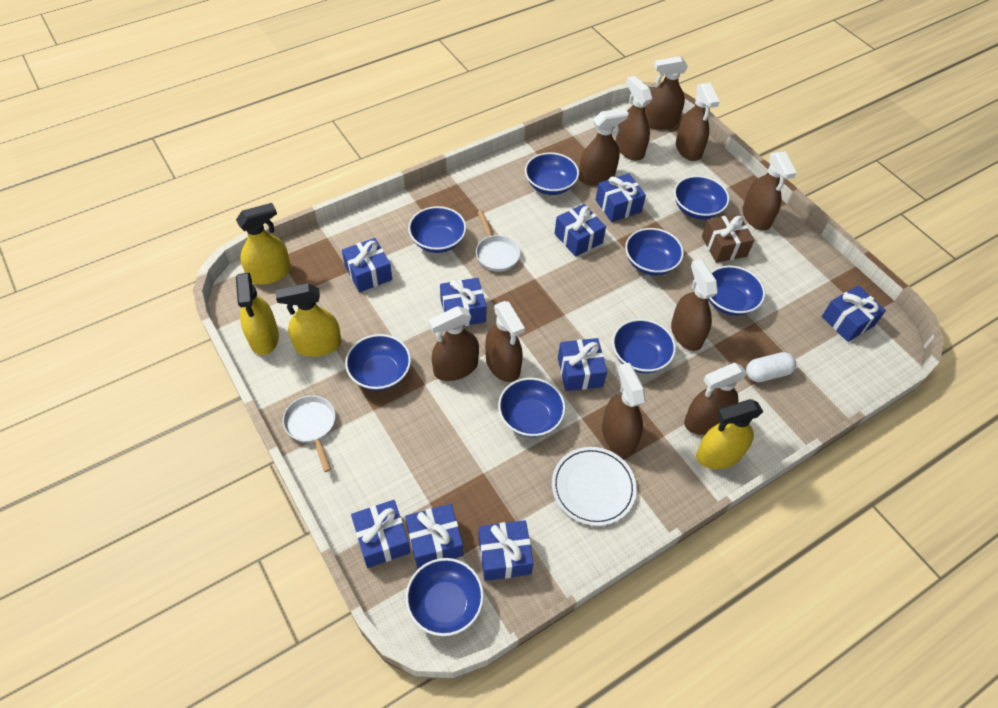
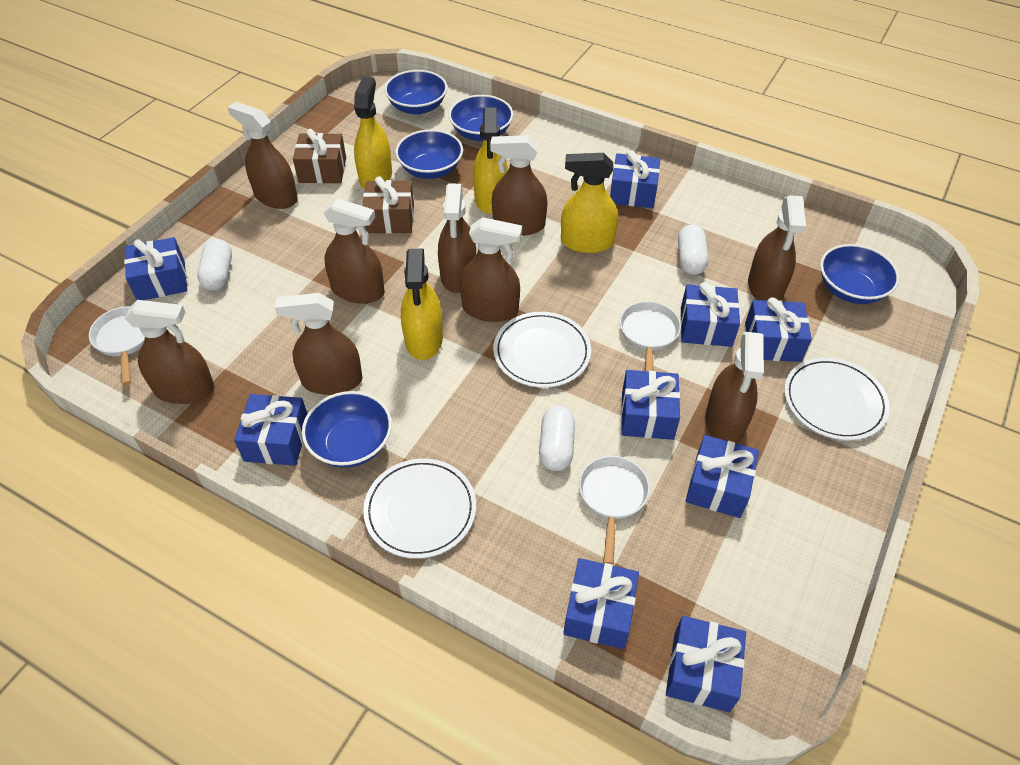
blue bowl: 9 -> 5
brown gift: 1 -> 2
brown spray bottle: 10 -> 9
white capsule: 1 -> 3
white pan: 2 -> 3
white plate: 1 -> 3

